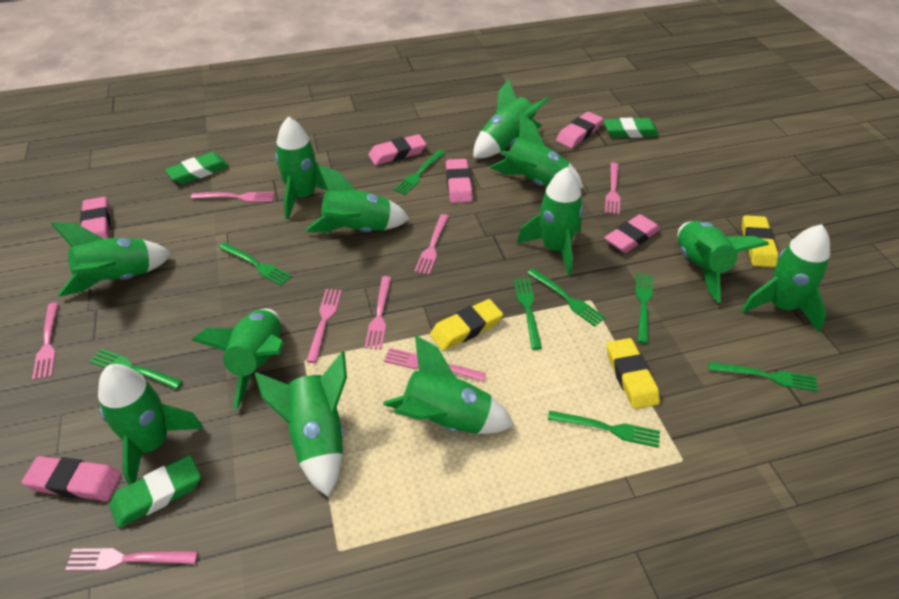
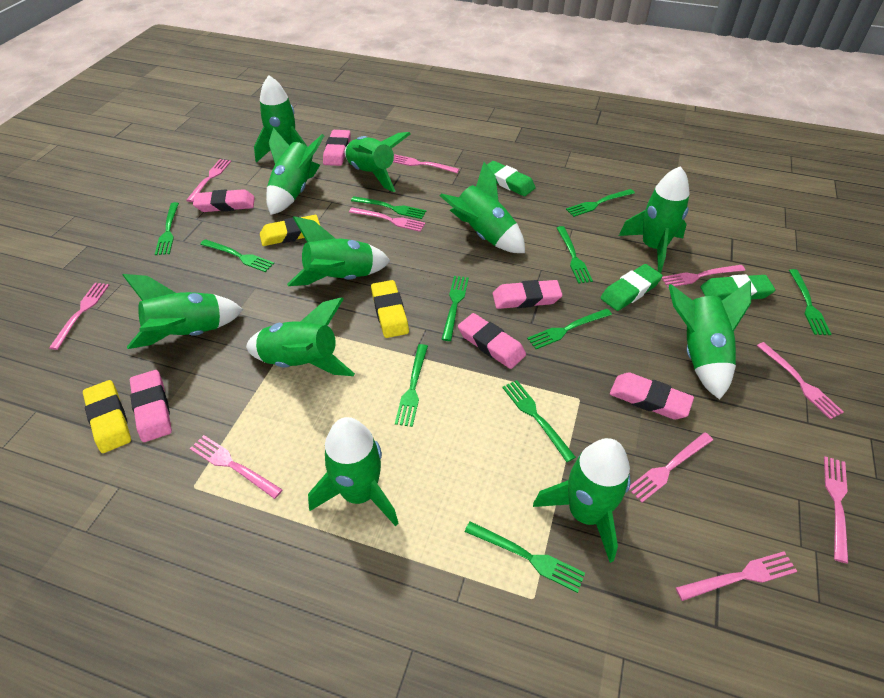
green fork: 8 -> 11
green rocket: 12 -> 11
pink fork: 8 -> 10

